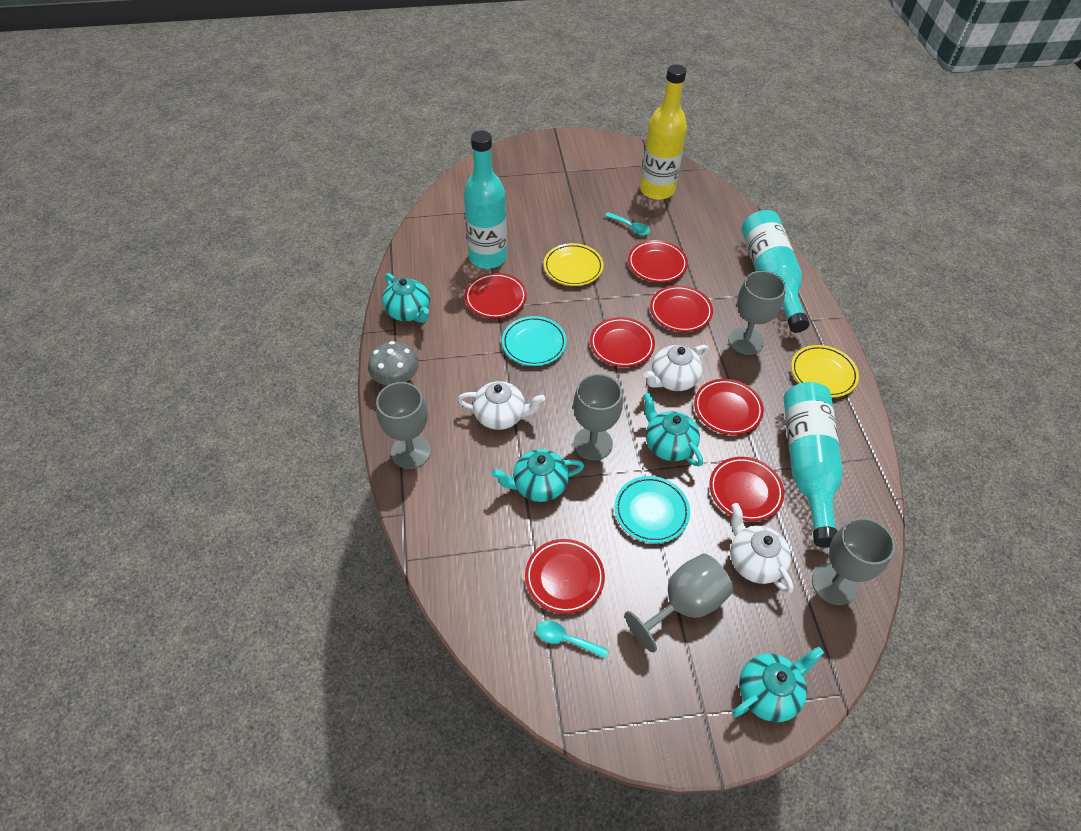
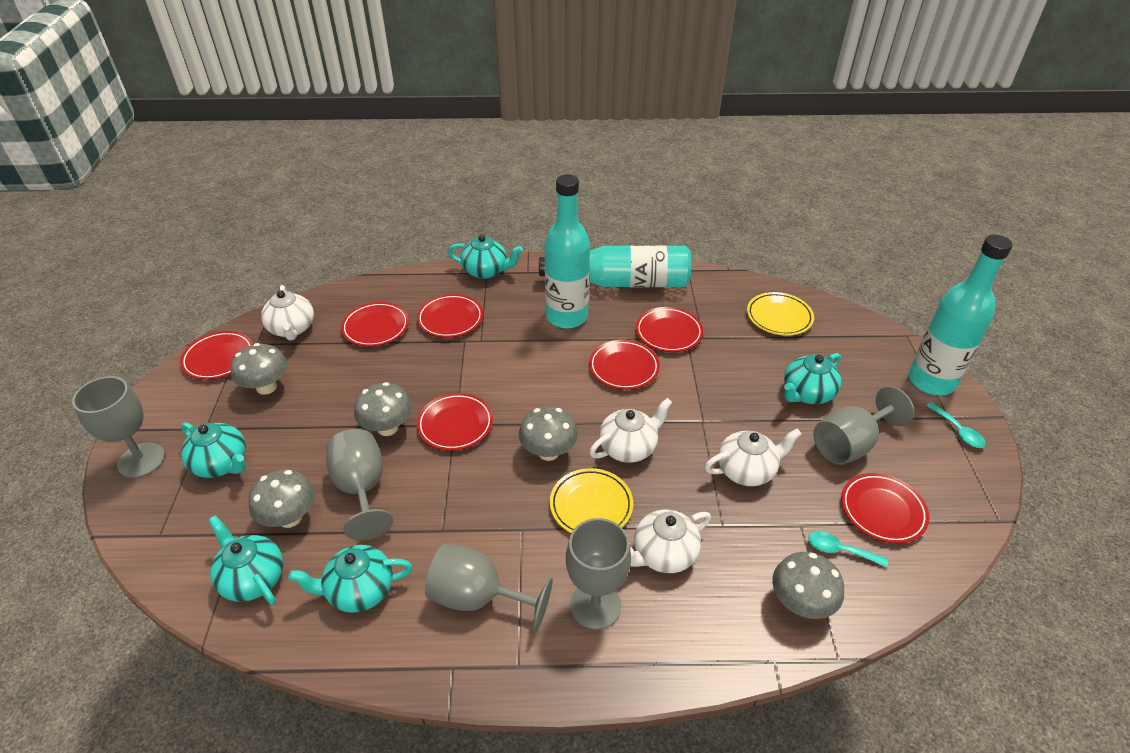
grey mushroom: 1 -> 5
turquoise plate: 2 -> 0
turquoise teapot: 4 -> 5
white teapot: 3 -> 4
yellow bottle: 1 -> 0

